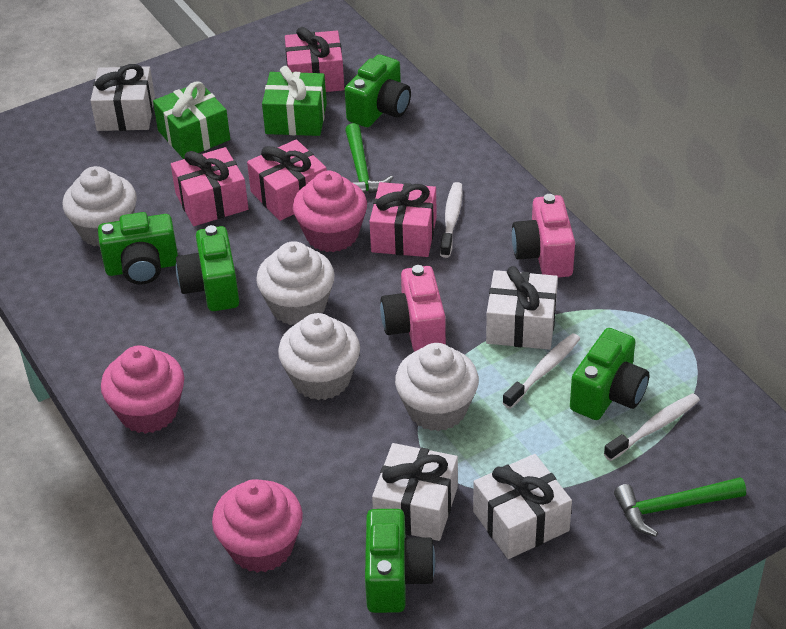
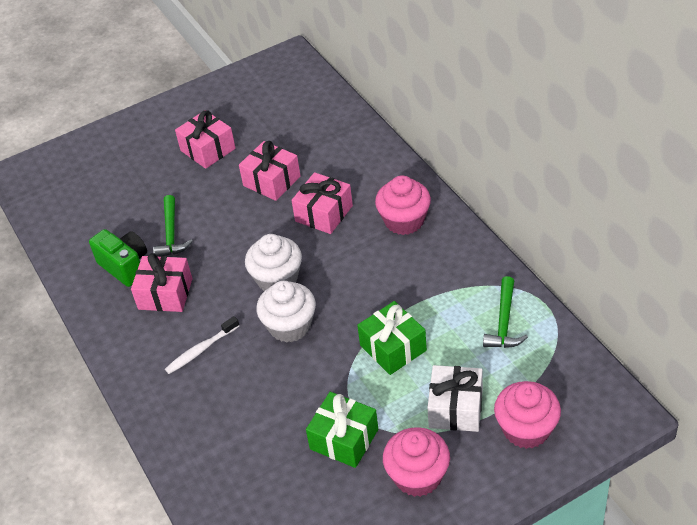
green camera: 5 -> 1
pink camera: 2 -> 0
white cupcake: 4 -> 2
white gift: 4 -> 1
white toothbrush: 3 -> 1

